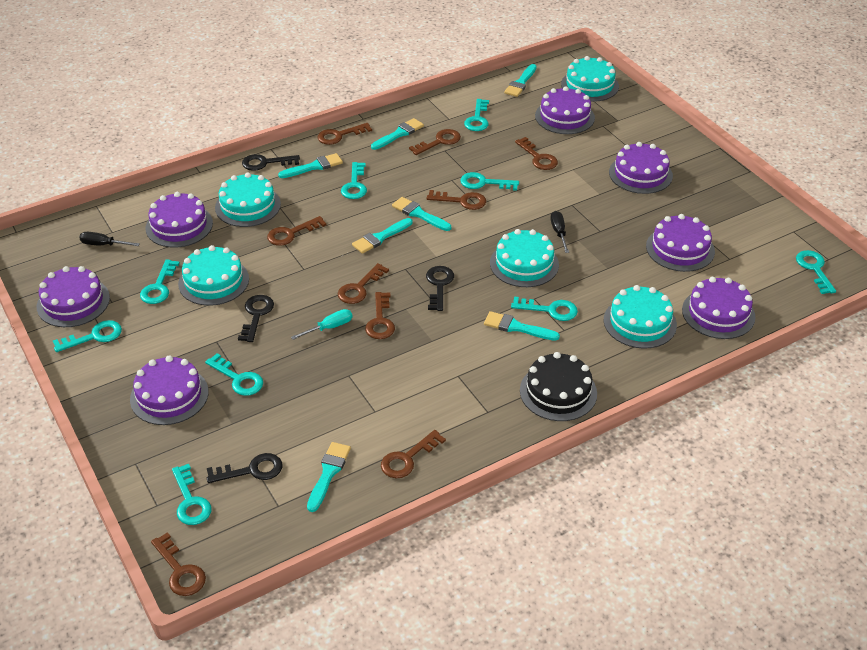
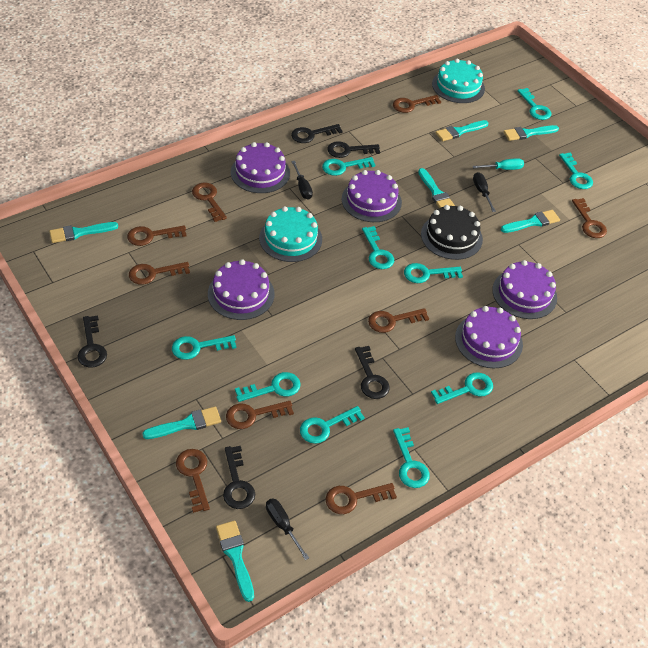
black key: 4 -> 5
black screwdriver: 2 -> 3
purple cake: 7 -> 5
turquoise cake: 5 -> 2
turquoise key: 9 -> 10

